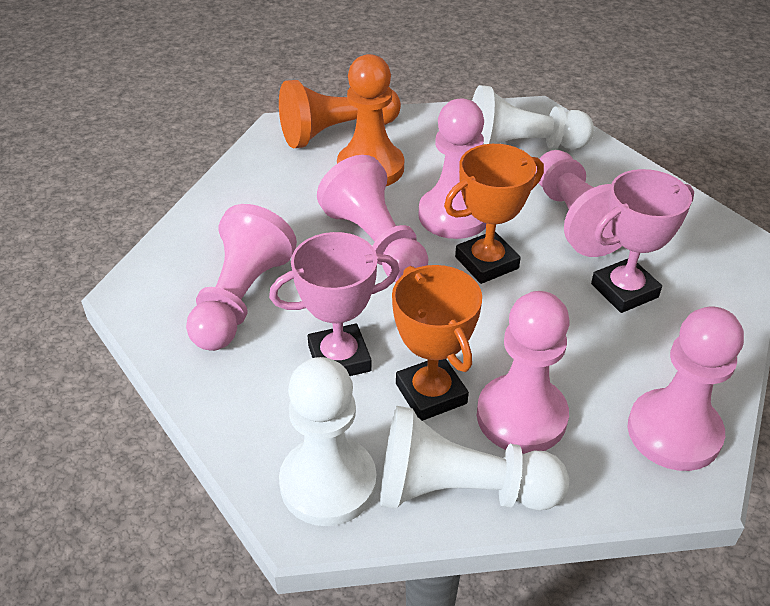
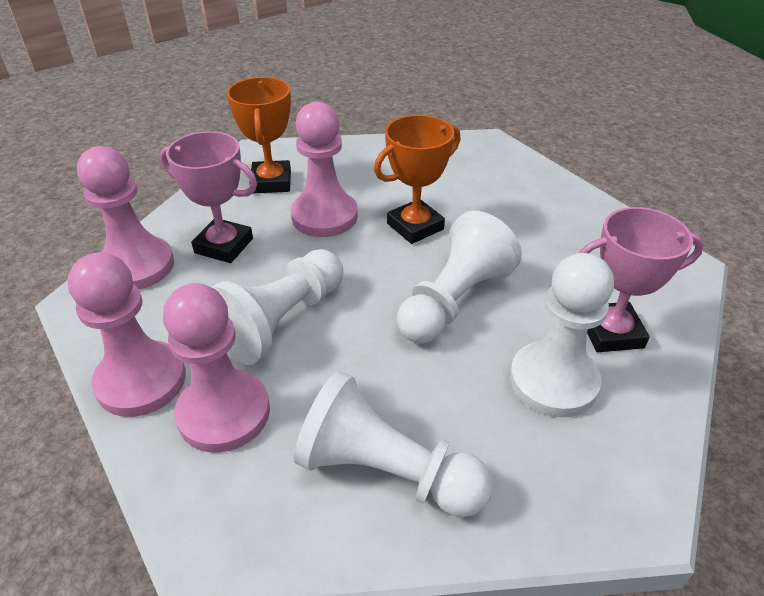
orange pawn: 2 -> 0
pink pawn: 6 -> 4
white pawn: 3 -> 4

